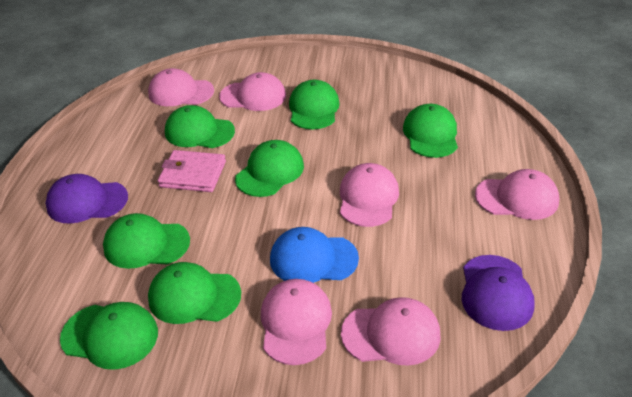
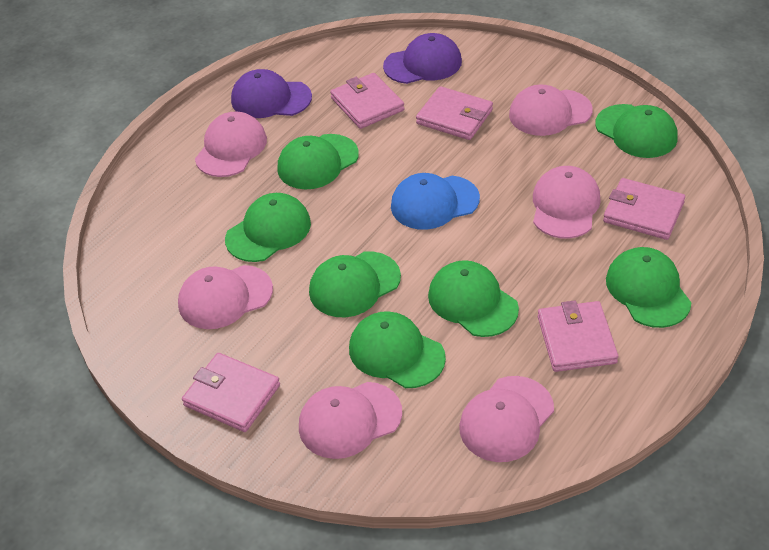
pink wallet: 1 -> 5

